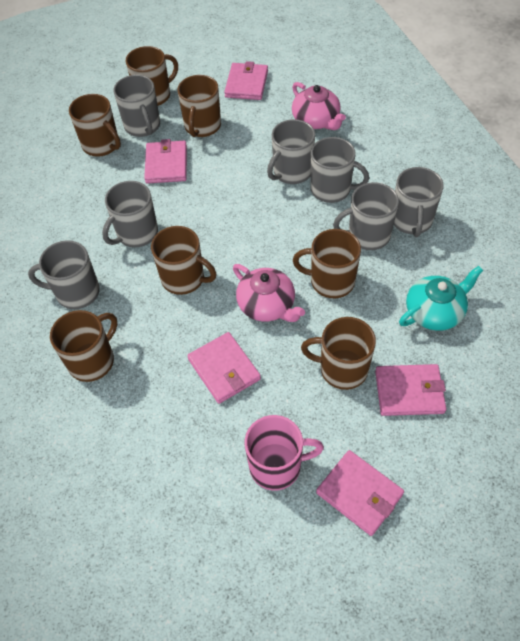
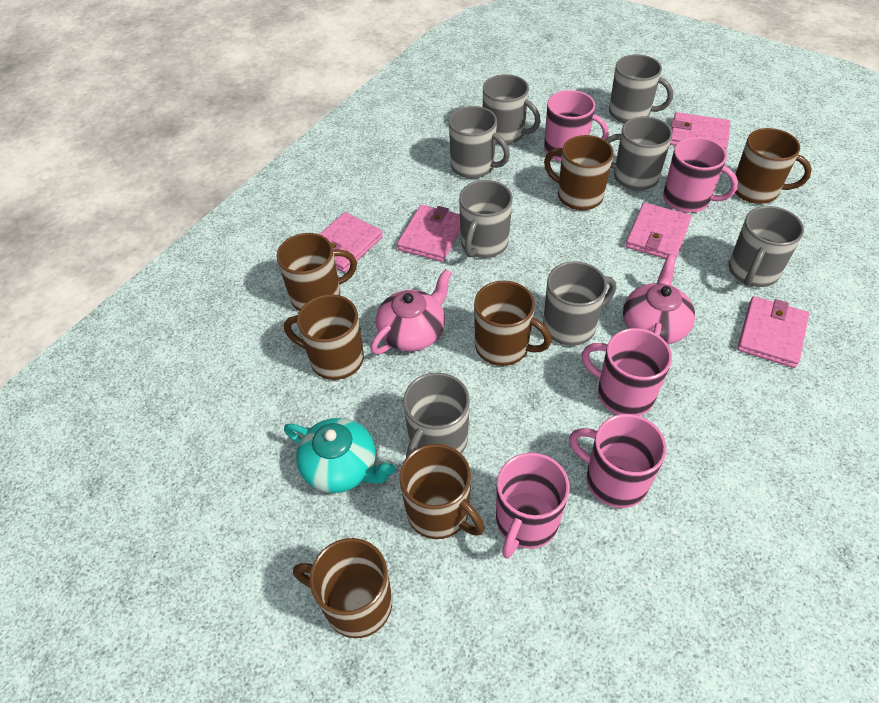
grey mug: 7 -> 8
pink mug: 1 -> 5

